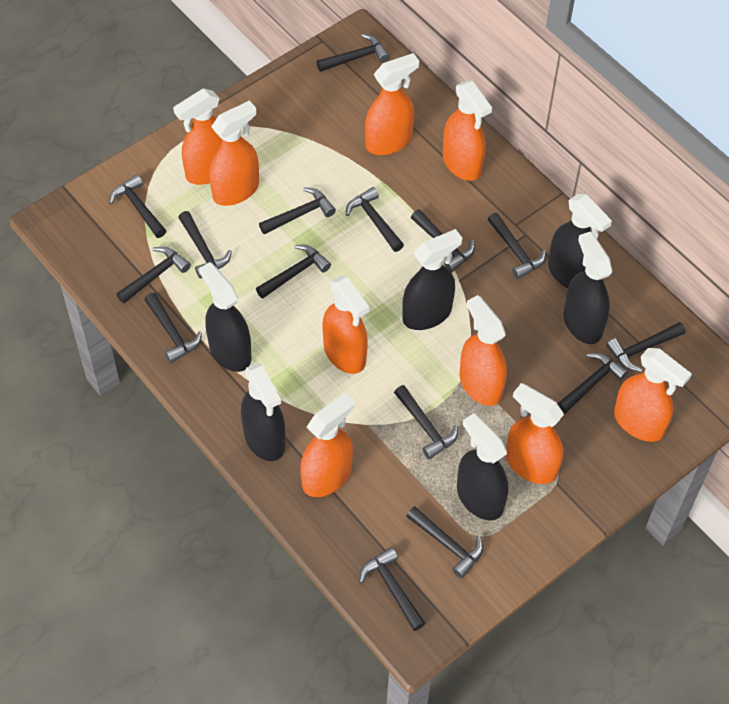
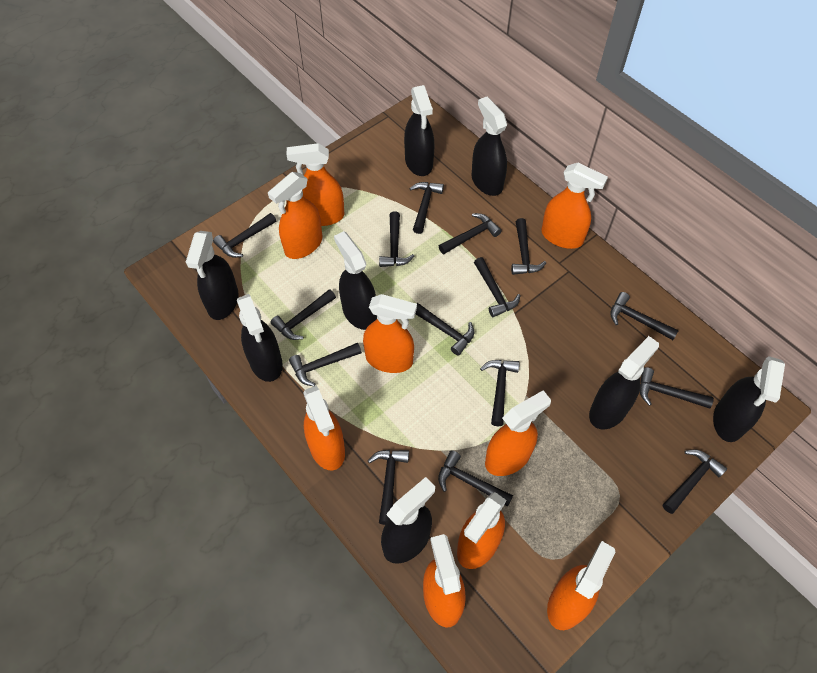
black spray bottle: 6 -> 8

